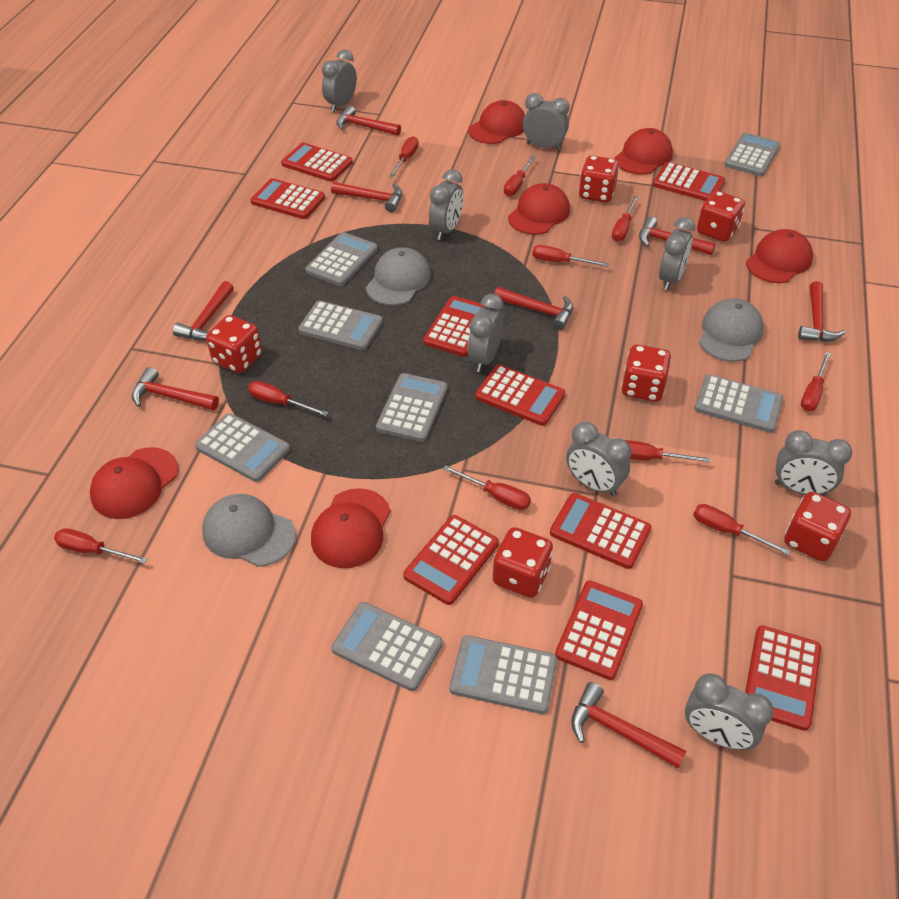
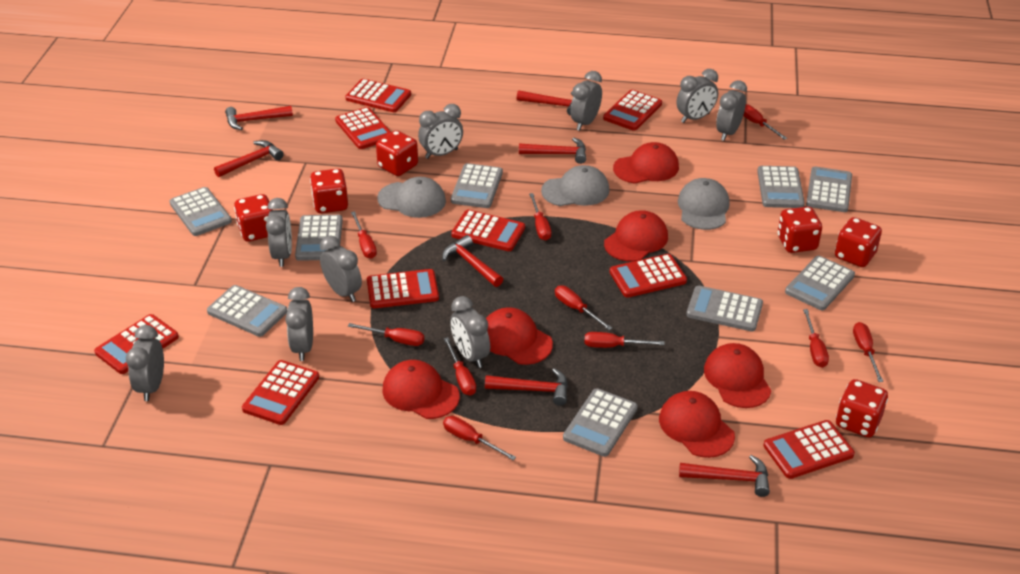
grey calculator: 8 -> 9
grey clock: 8 -> 9
red hammer: 8 -> 7

